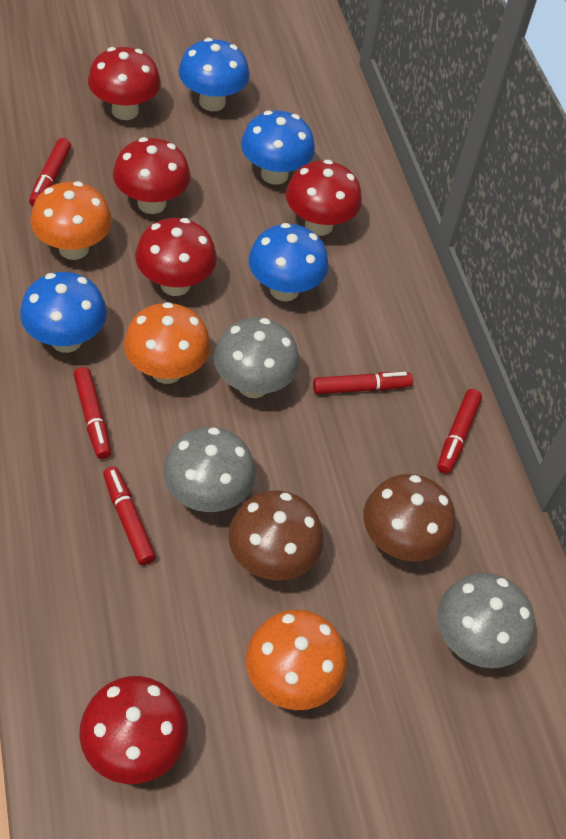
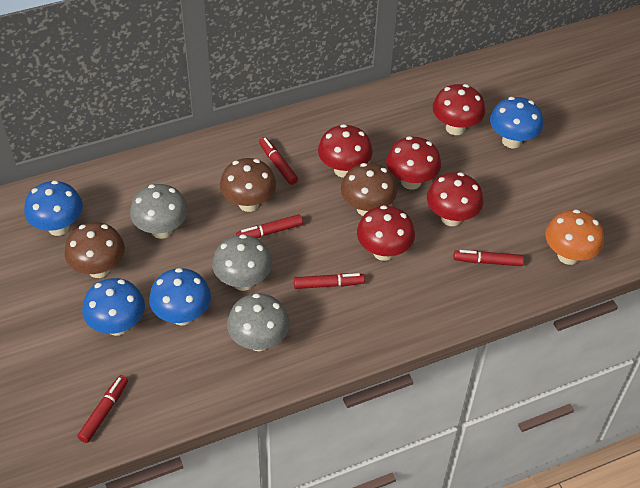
brown mushroom: 2 -> 3
orange mushroom: 3 -> 1

